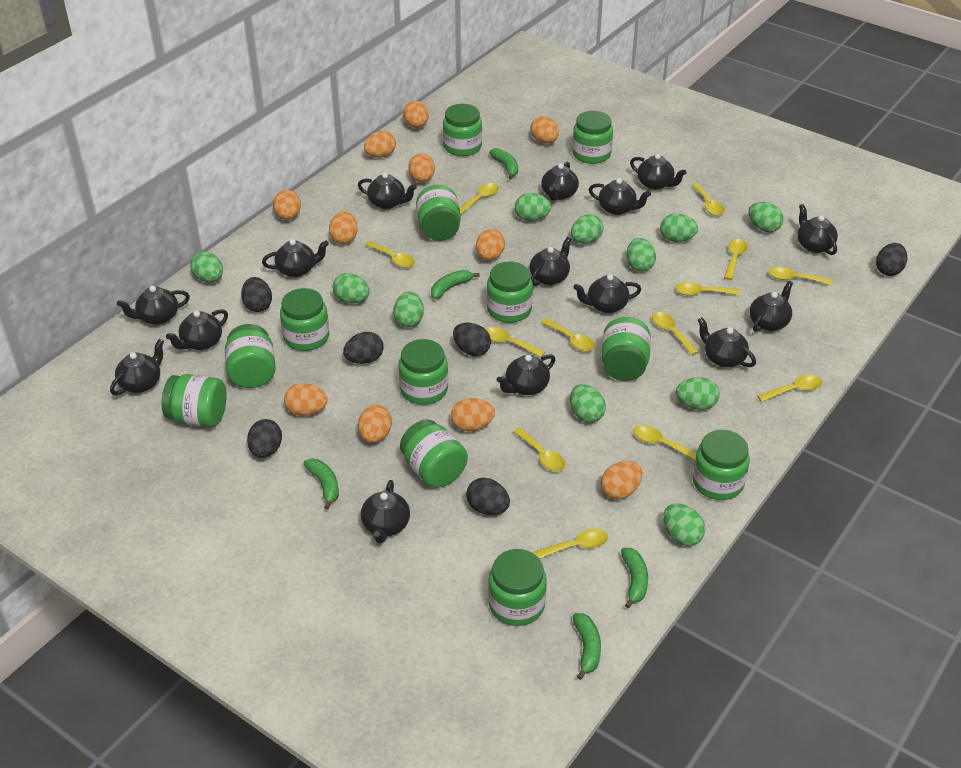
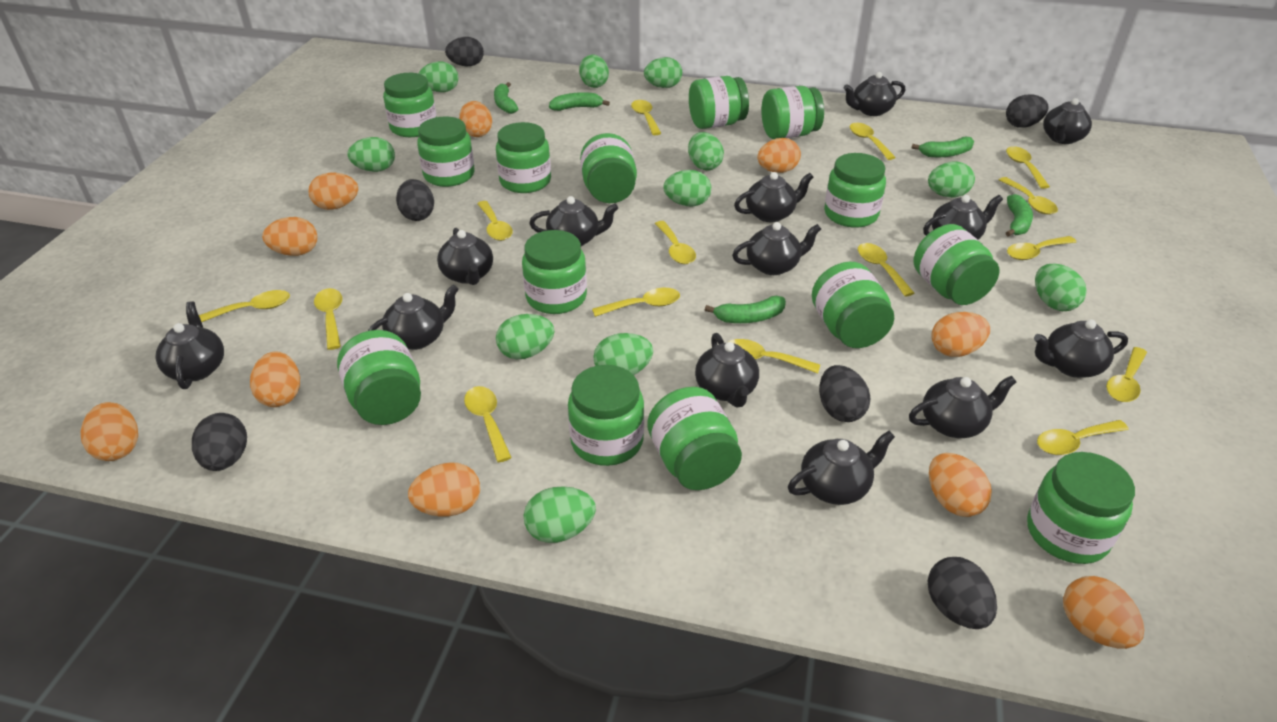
black teapot: 15 -> 13
green jar: 12 -> 14
orange egg: 11 -> 10
yellow spoon: 13 -> 15

